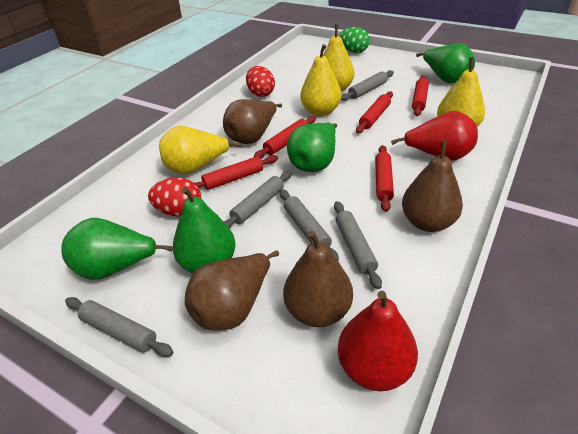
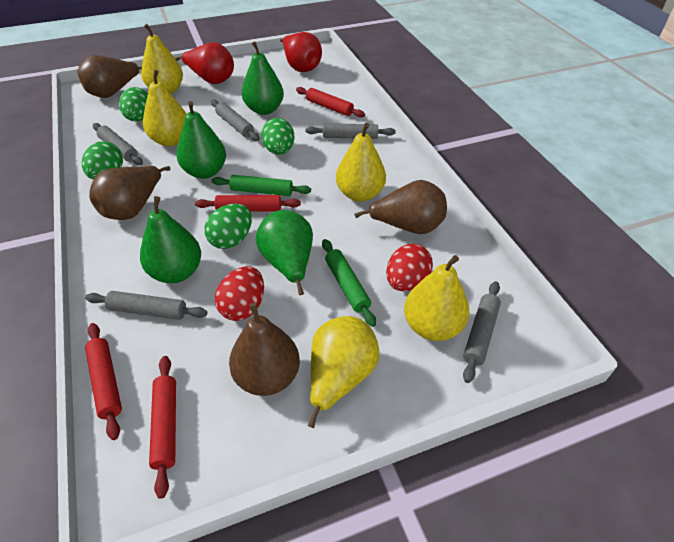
green egg: 1 -> 4
green rolling pin: 0 -> 2
red rolling pin: 5 -> 4
yellow pear: 4 -> 5

